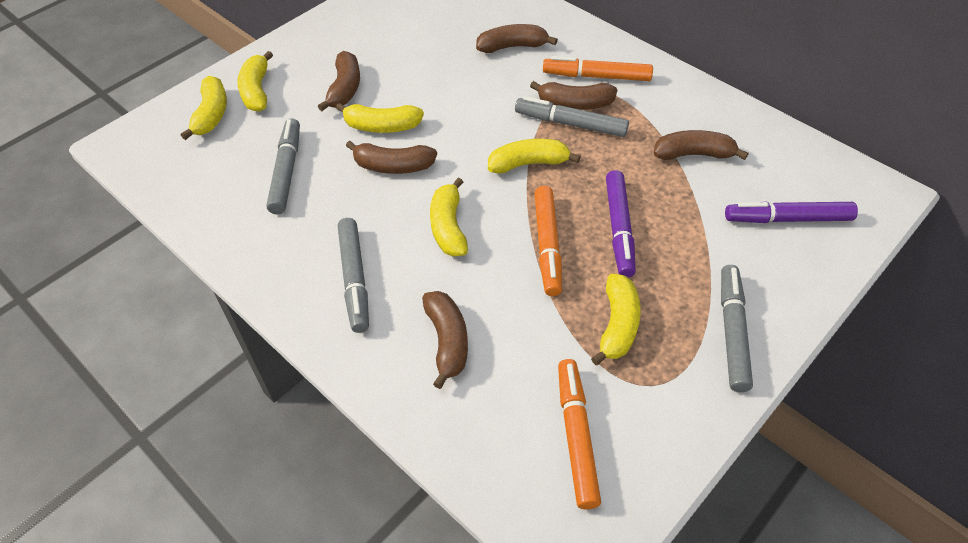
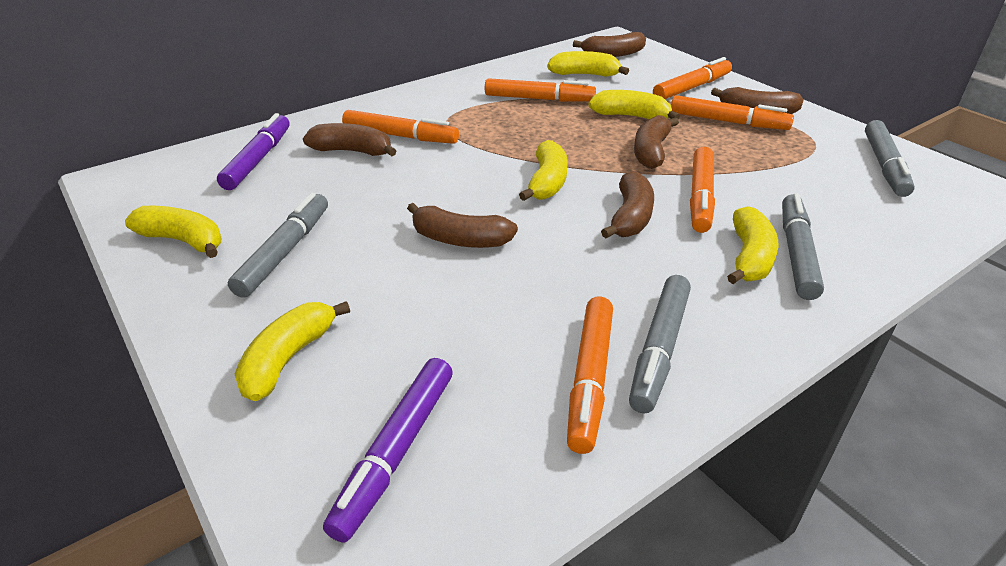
orange marker: 3 -> 6

